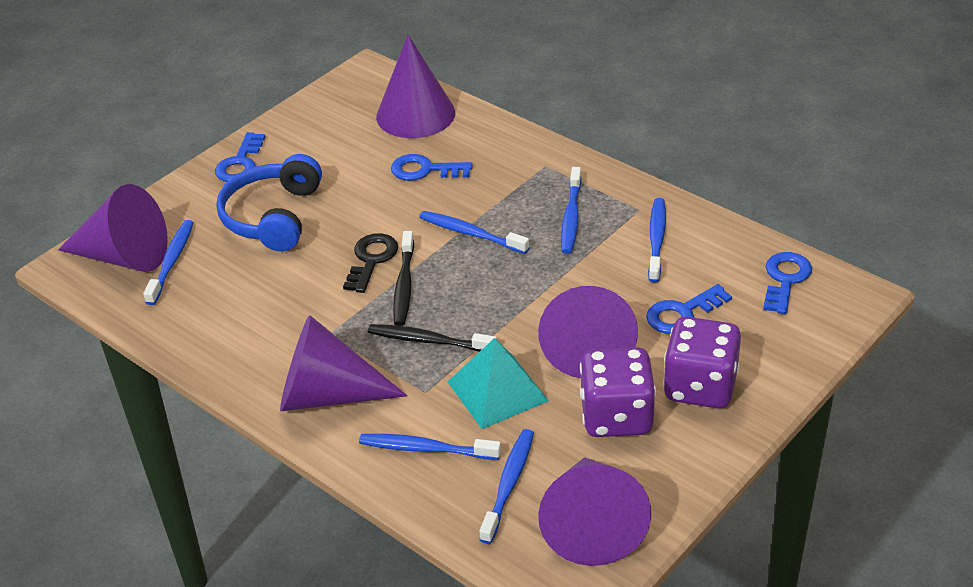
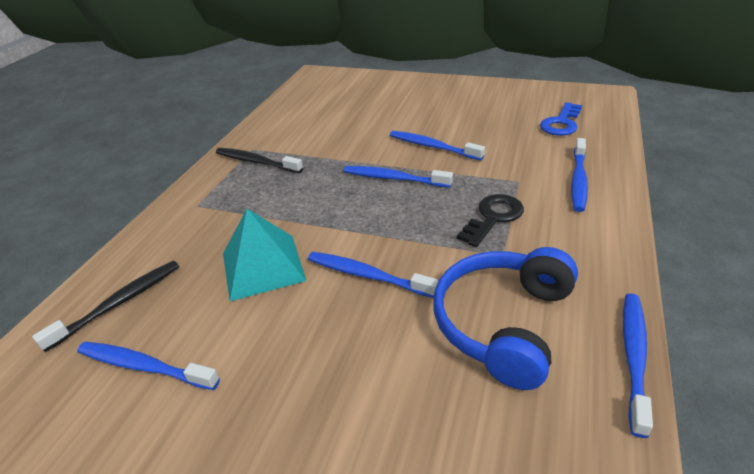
blue key: 4 -> 1
purple cone: 5 -> 0
purple dice: 2 -> 0

